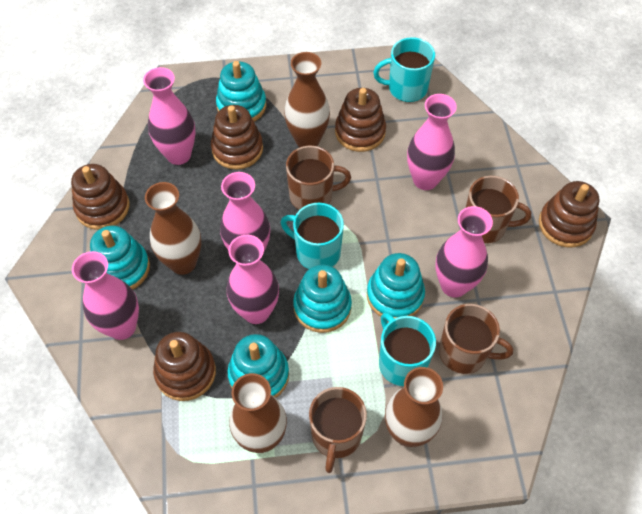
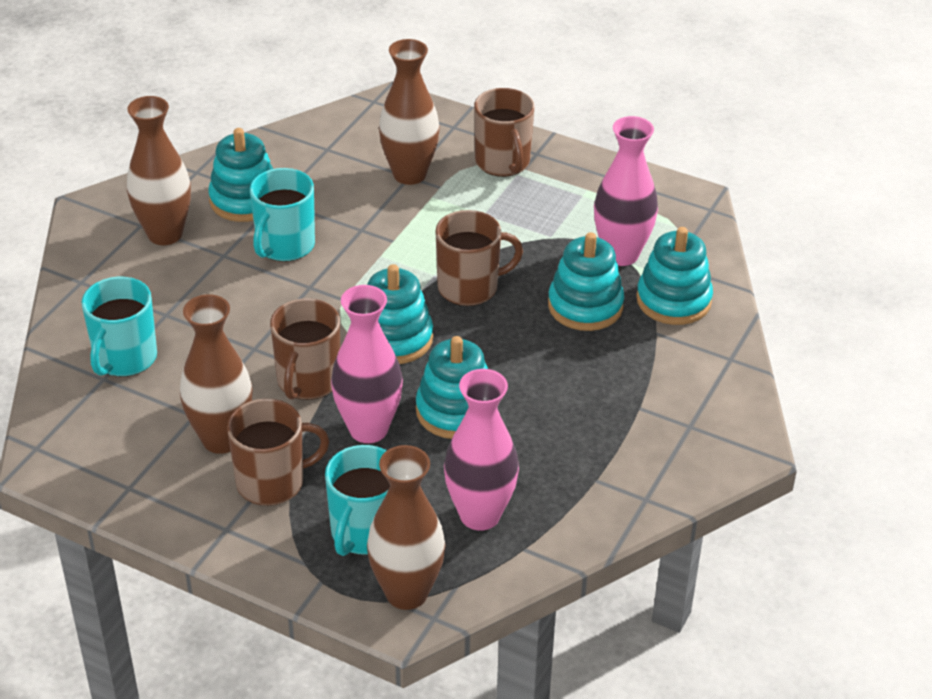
brown stacking toy: 5 -> 0
pink vase: 6 -> 3

